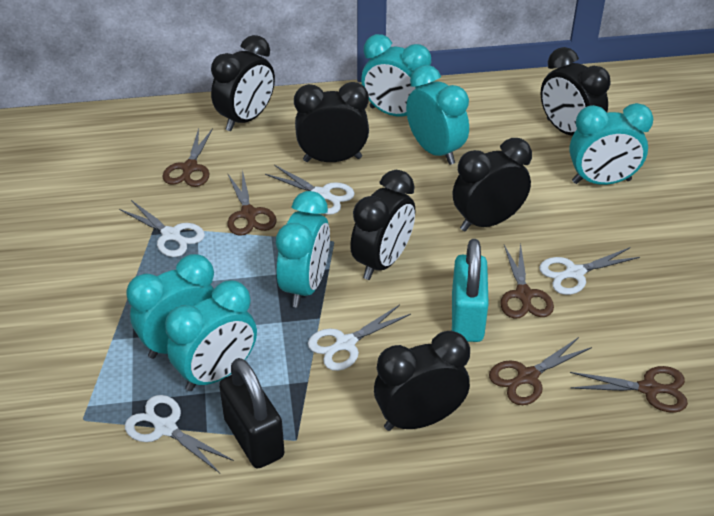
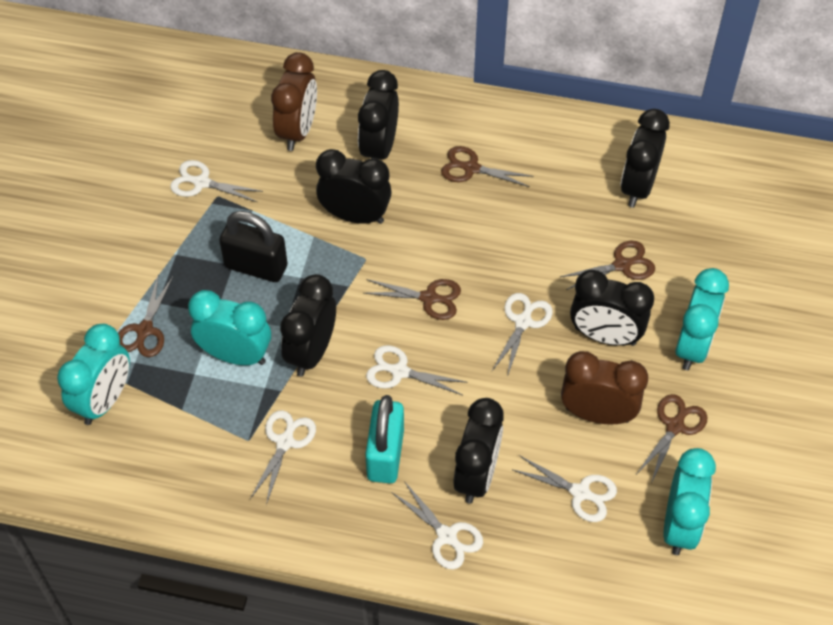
brown clock: 0 -> 2
turquoise clock: 6 -> 4
white scissors: 5 -> 6

